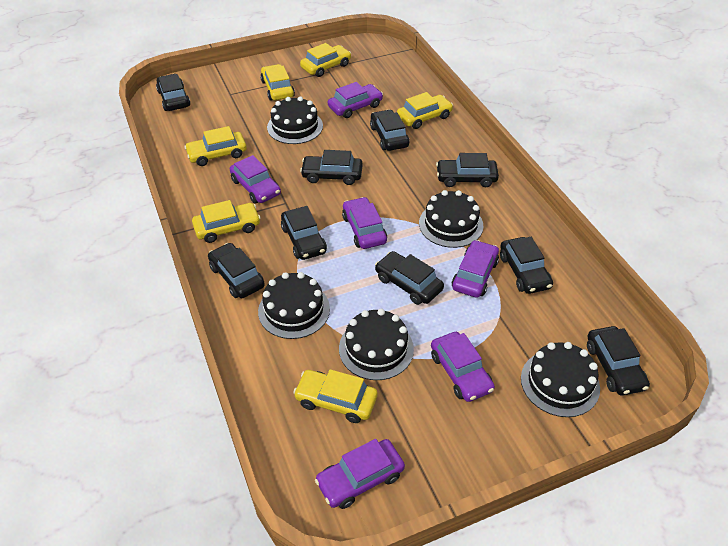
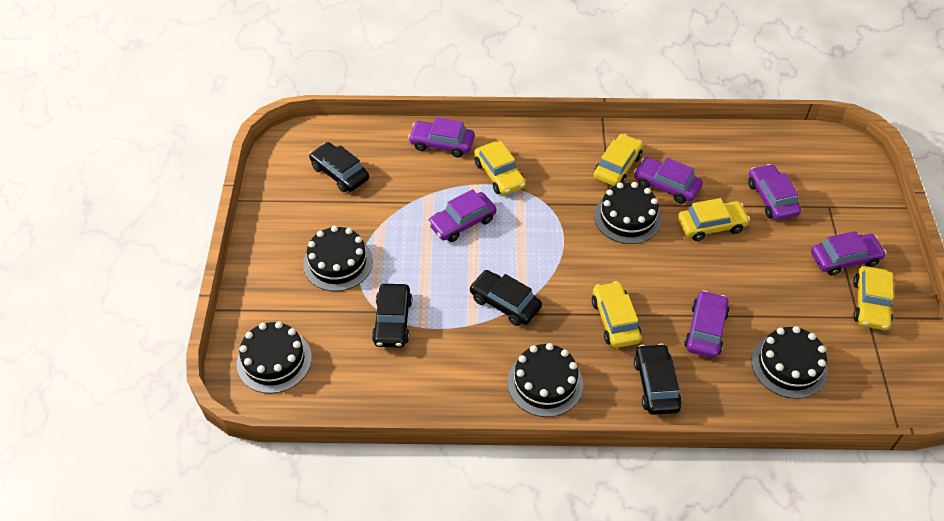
black car: 9 -> 4
yellow car: 6 -> 5

